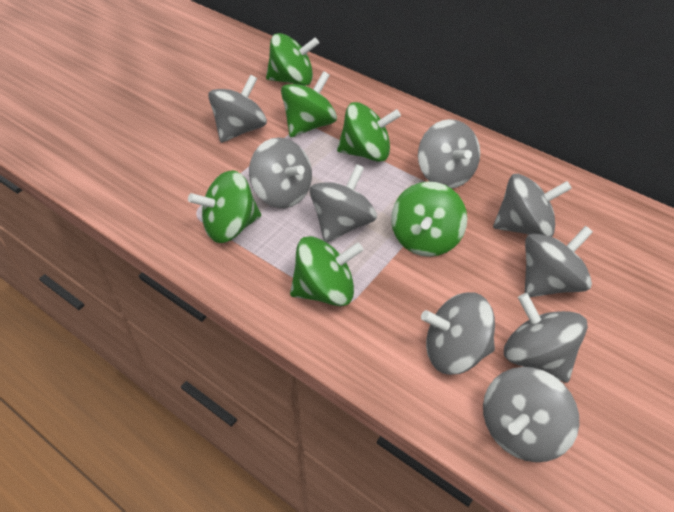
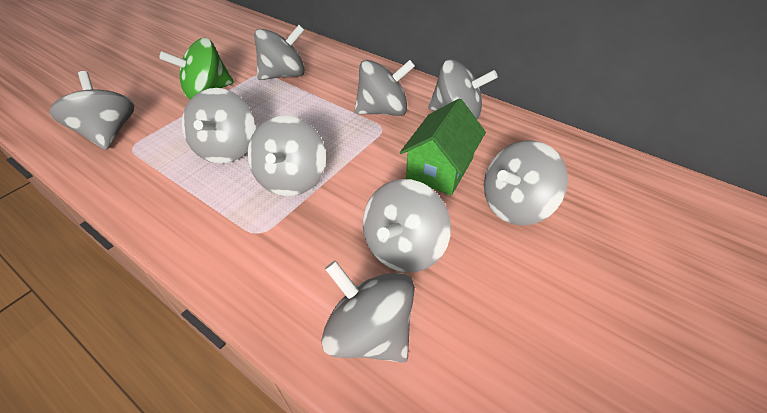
green house: 0 -> 1
green spinning top: 6 -> 1

